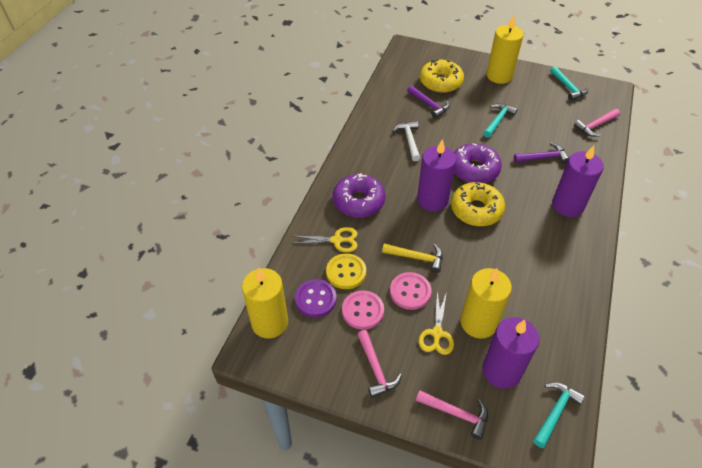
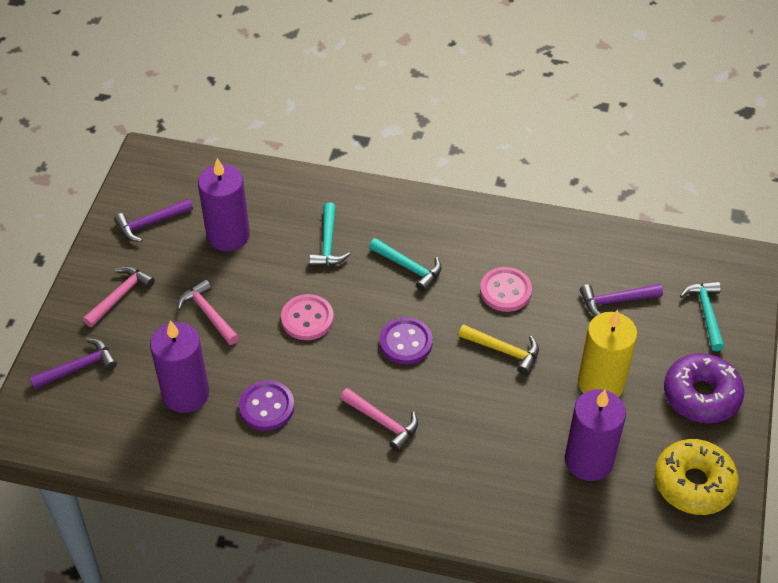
purple button: 1 -> 2
purple donut: 2 -> 1
purple hammer: 2 -> 3
white hammer: 1 -> 0
yellow button: 1 -> 0
yellow candle: 3 -> 1
yellow donut: 2 -> 1
yellow scissors: 2 -> 0

